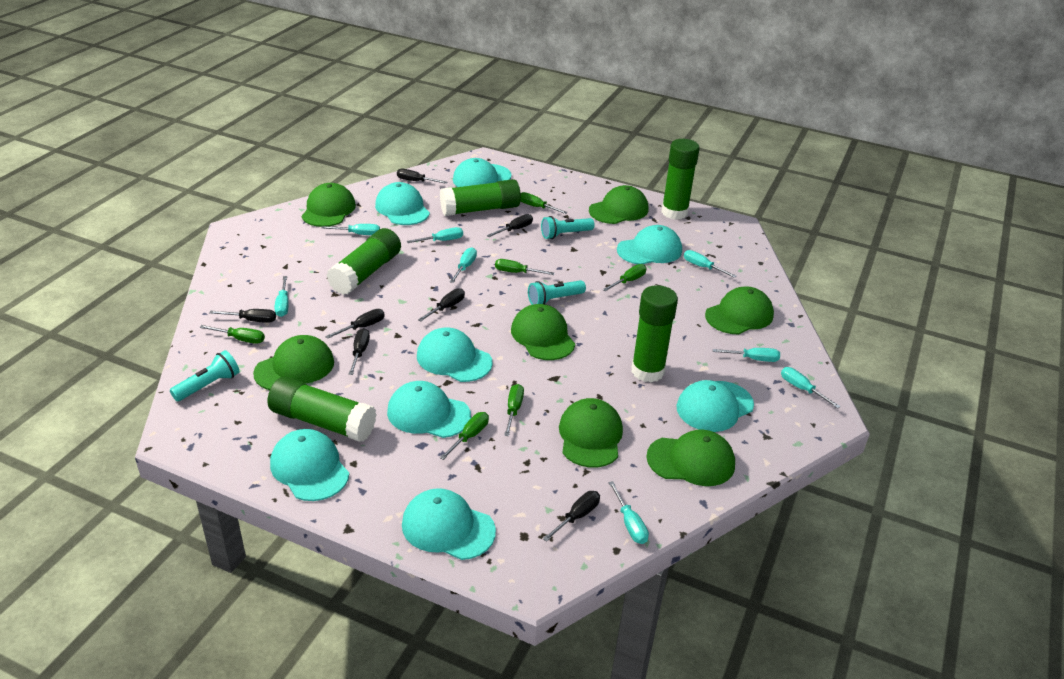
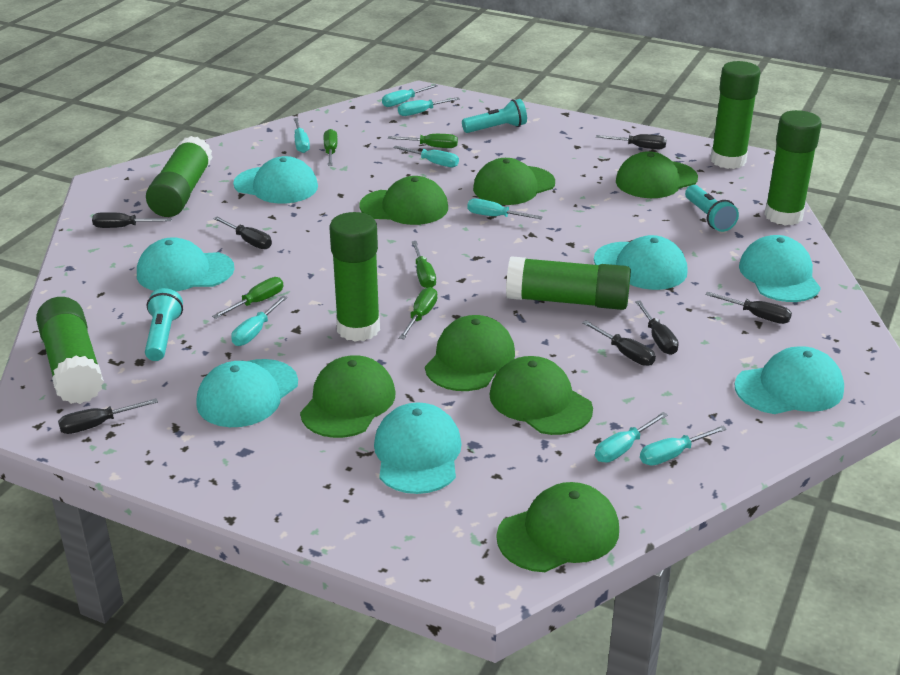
green glue stick: 5 -> 6
green screwdriver: 6 -> 5
turquoise cap: 8 -> 7

